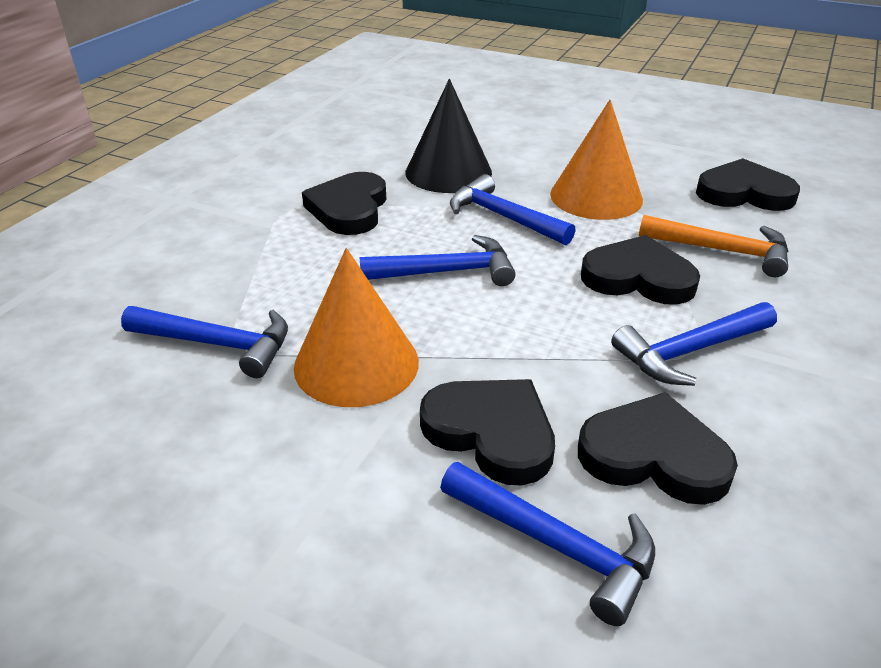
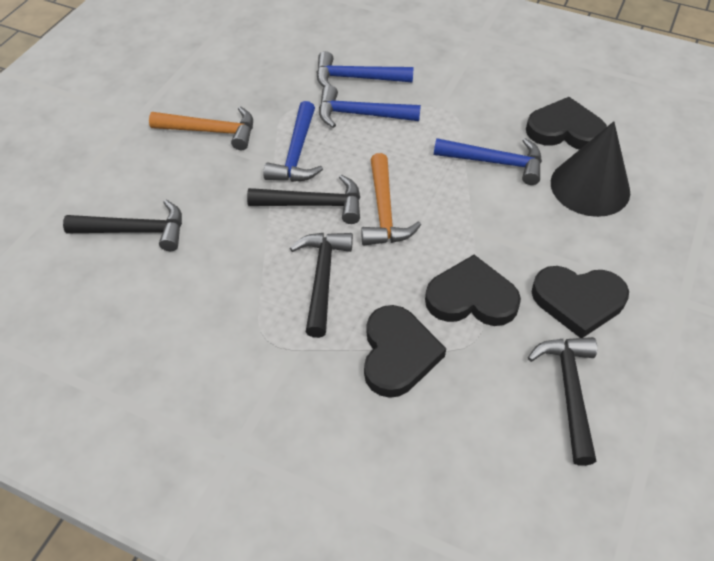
black hammer: 0 -> 4
black heart: 5 -> 4
blue hammer: 5 -> 4
orange cone: 2 -> 0
orange hammer: 1 -> 2

